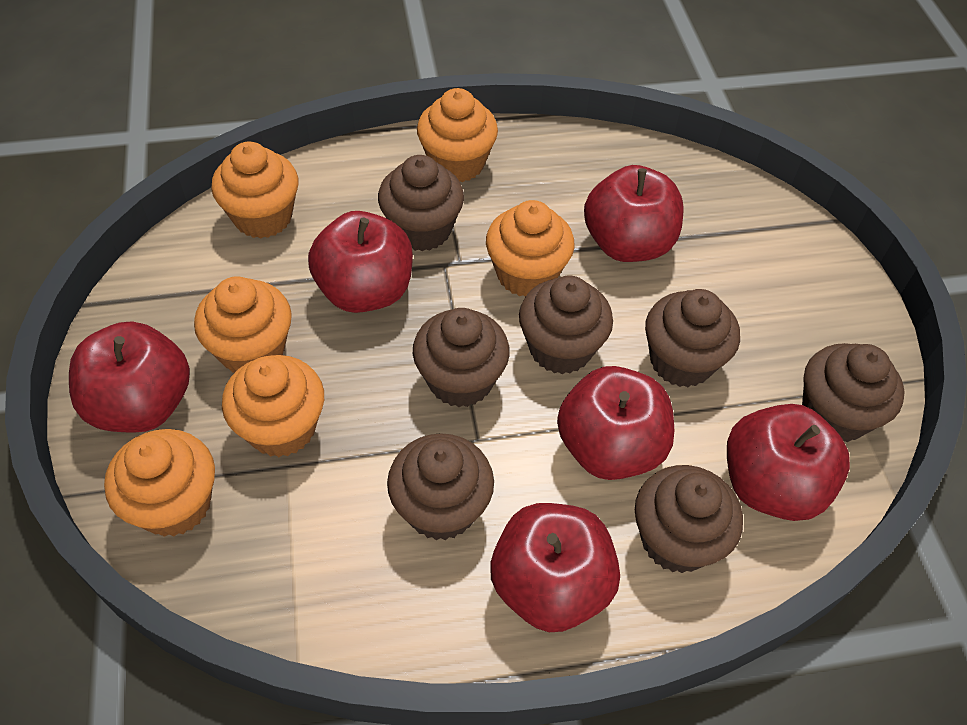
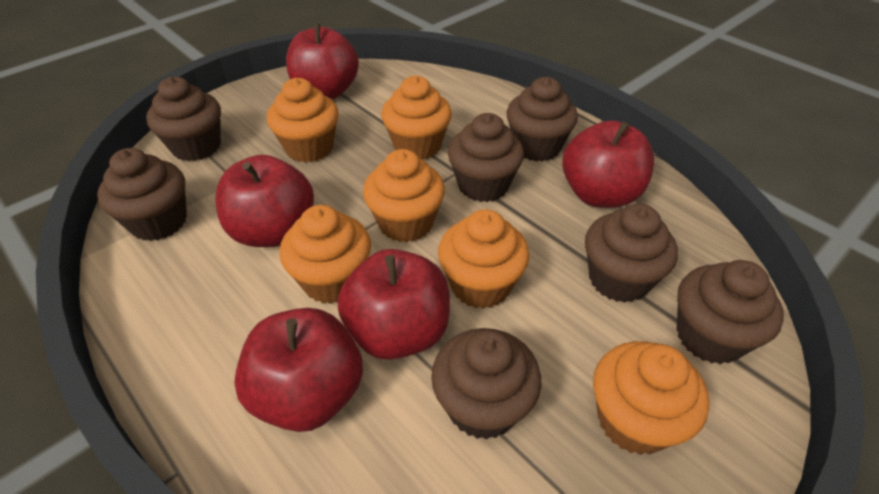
red apple: 6 -> 5

